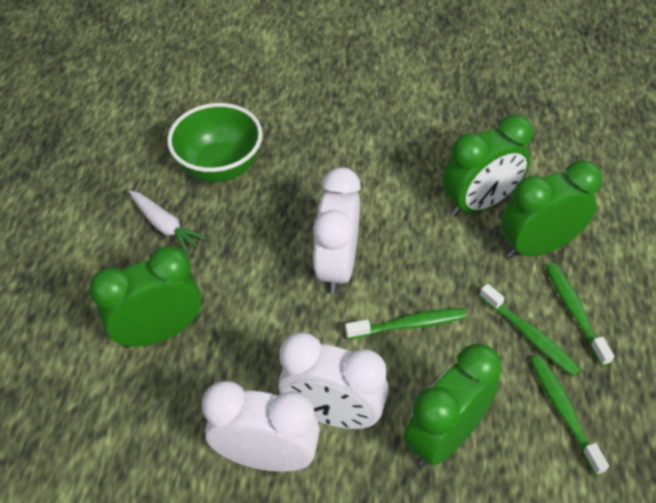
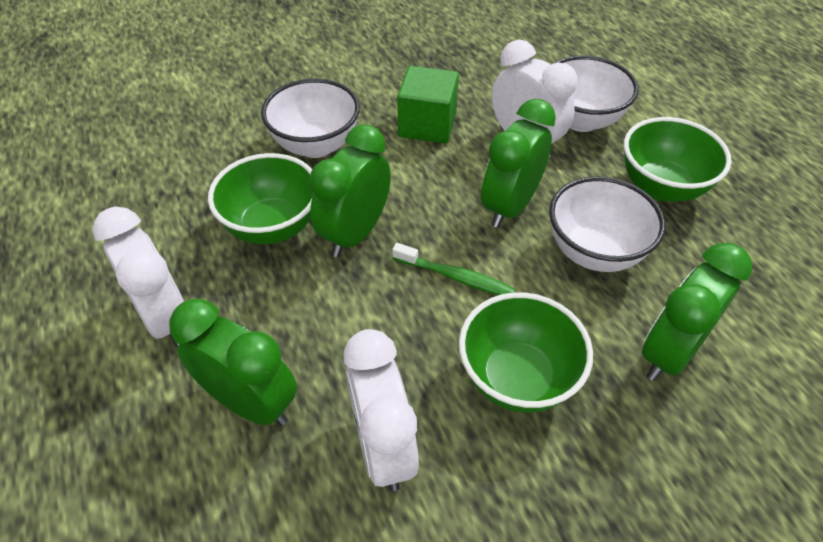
green bowl: 1 -> 3
green cube: 0 -> 1
green toothbrush: 4 -> 1
white bowl: 0 -> 3
white carrot: 1 -> 0

